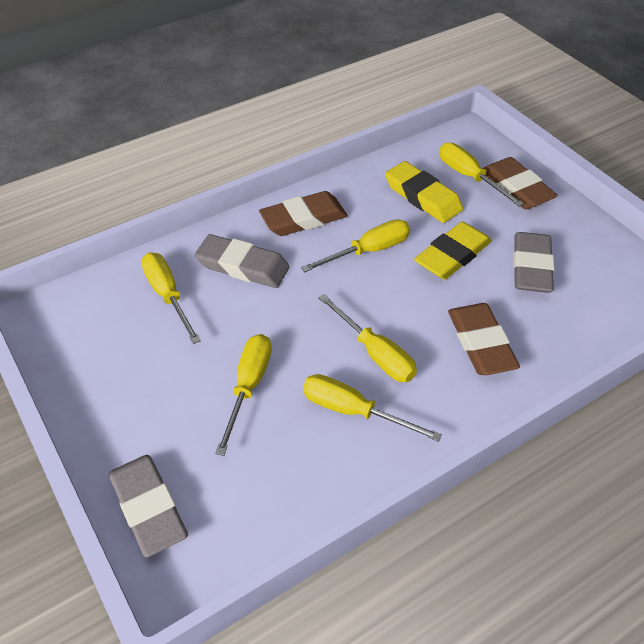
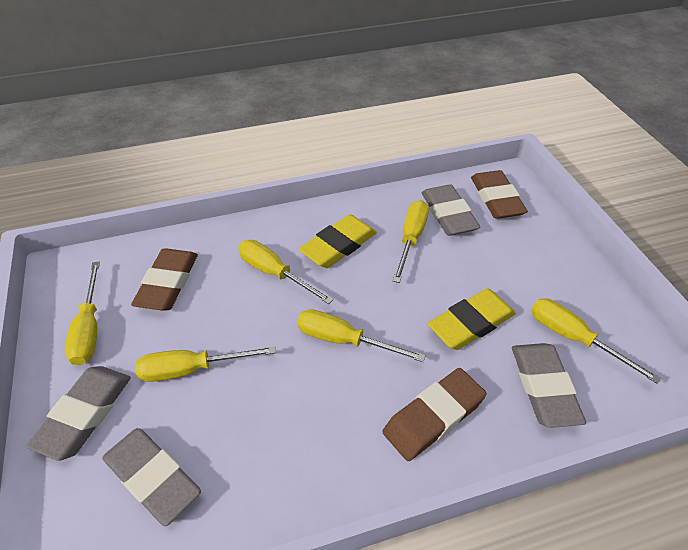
grey eraser: 3 -> 4

